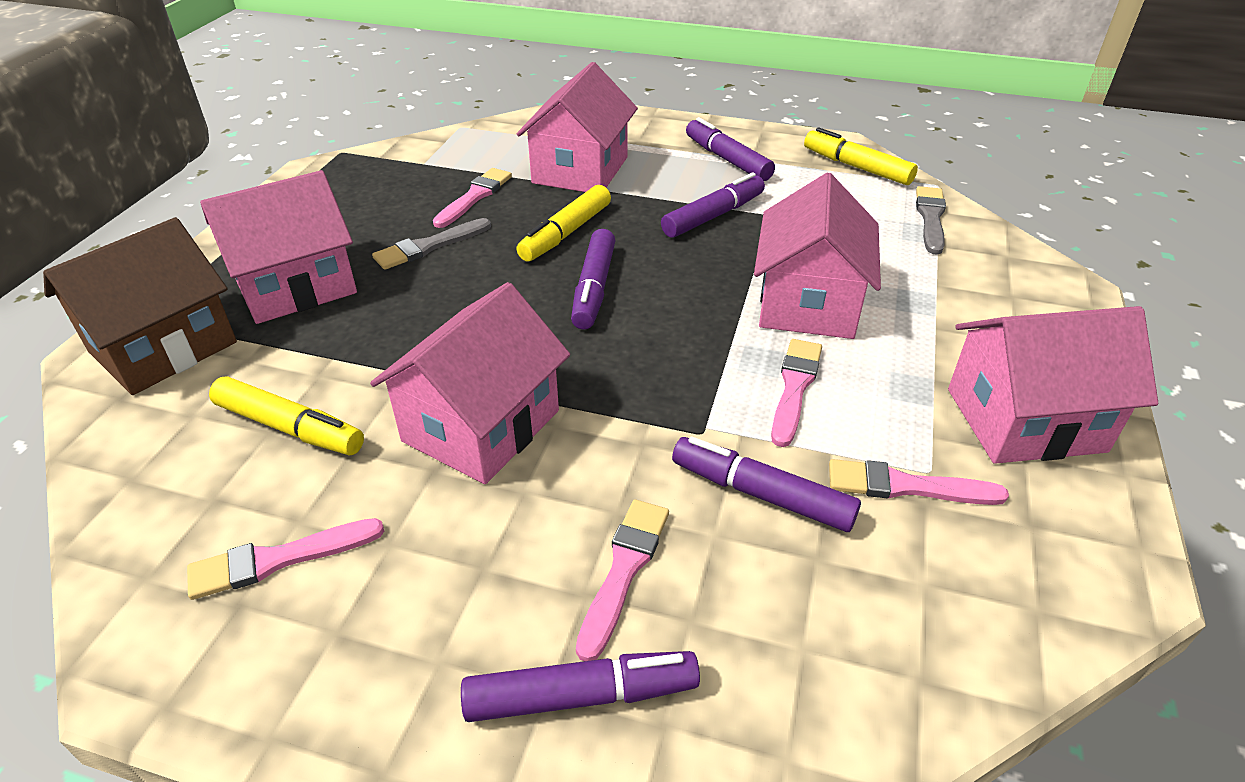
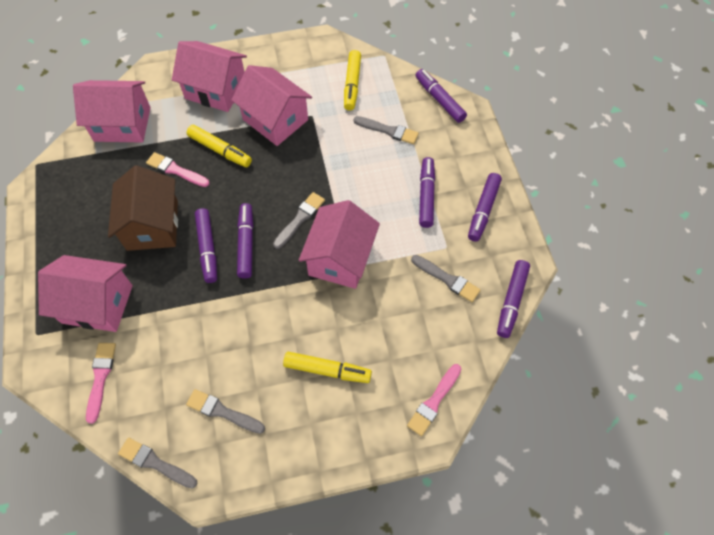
grey brush: 2 -> 5
pink brush: 5 -> 3
purple marker: 5 -> 6

